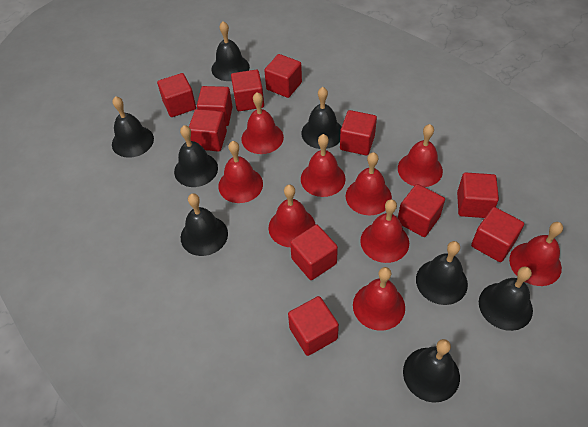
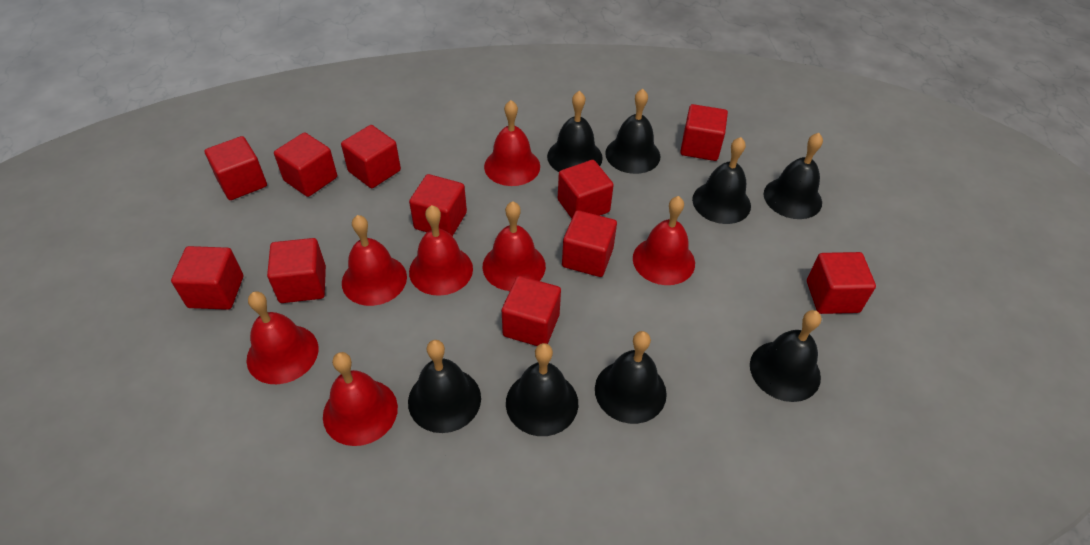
red bell: 9 -> 7

